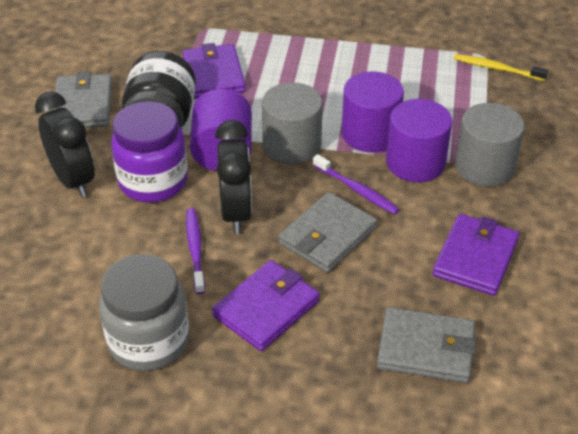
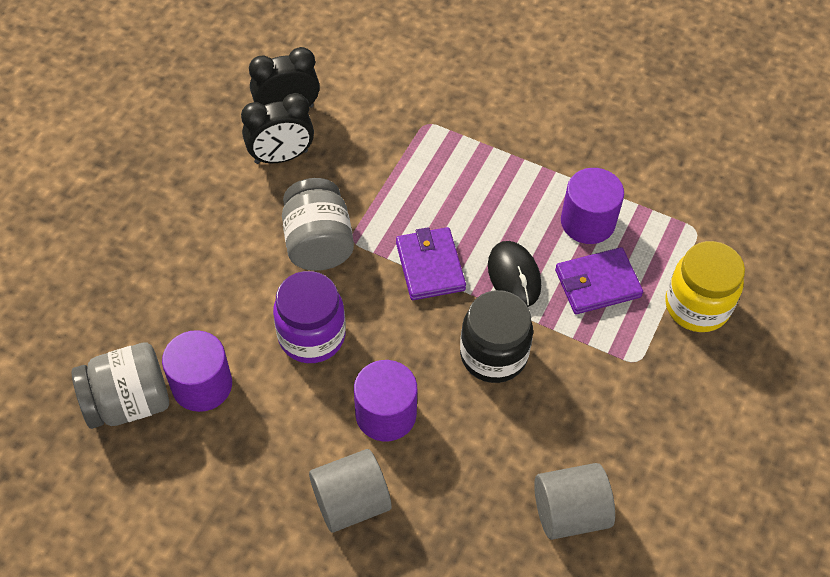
black mouse: 0 -> 1
grey jar: 1 -> 2
grey wallet: 3 -> 0
purple toothbrush: 2 -> 0
purple wallet: 3 -> 2
yellow jar: 0 -> 1
yellow toothbrush: 1 -> 0

